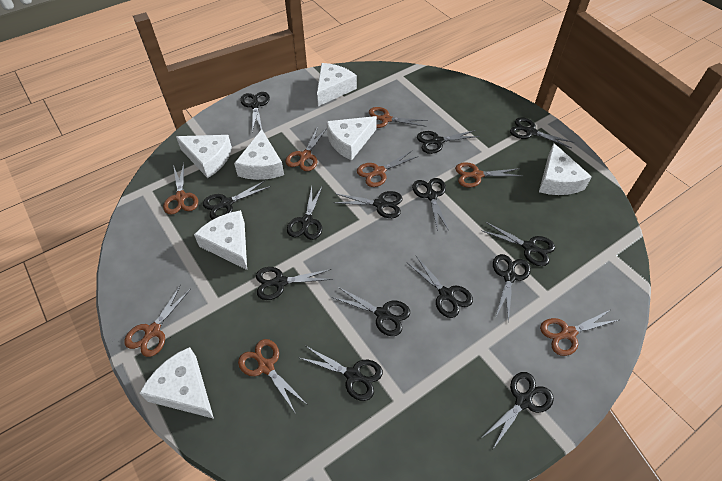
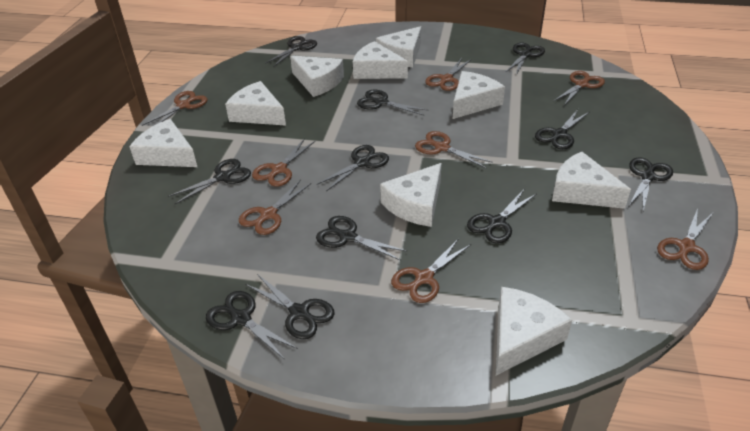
black scissors: 14 -> 11
white cheese: 7 -> 9

